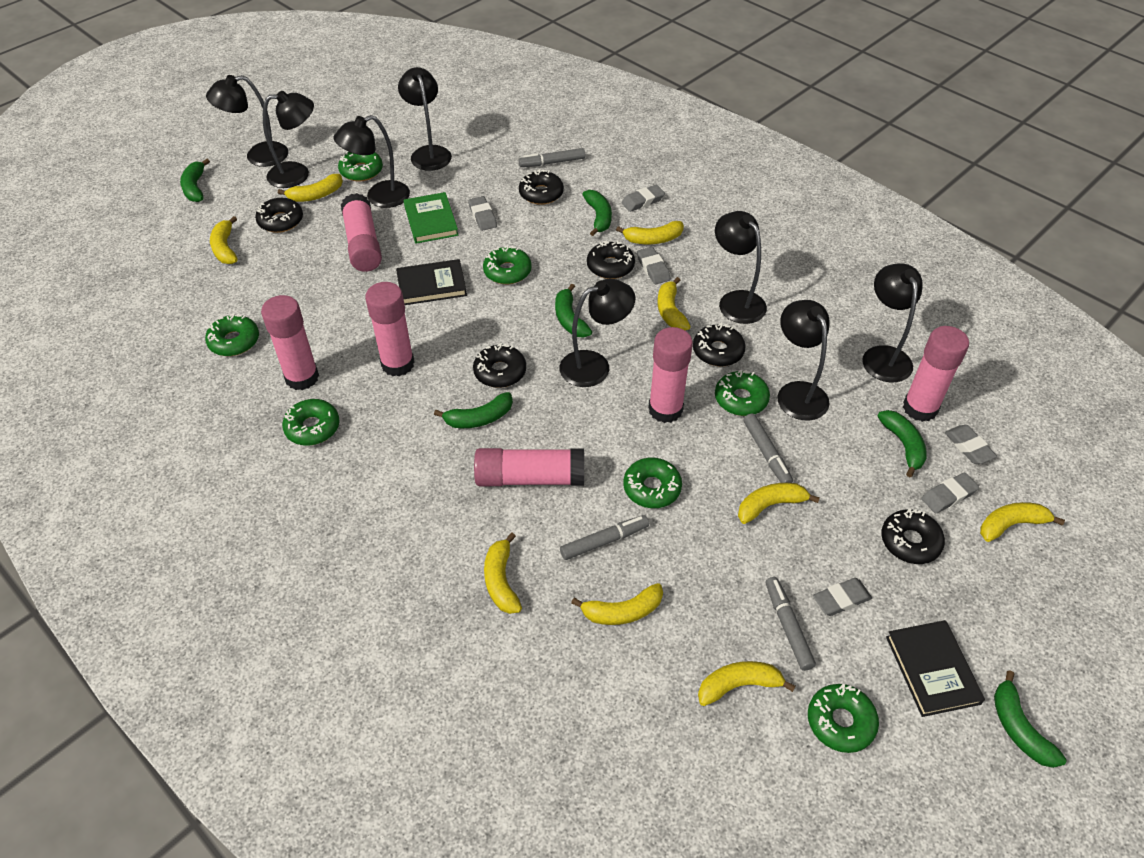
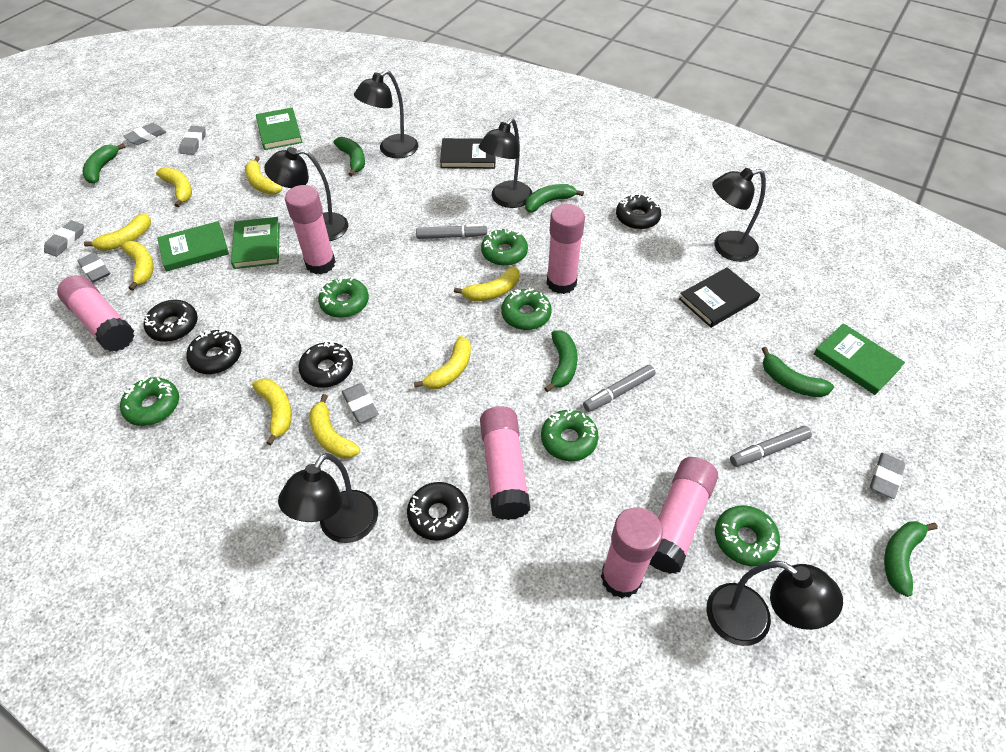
black donut: 6 -> 5
black lamp: 8 -> 6
green book: 1 -> 4
green donut: 7 -> 6
grey marker: 4 -> 3
yellow banana: 9 -> 8

